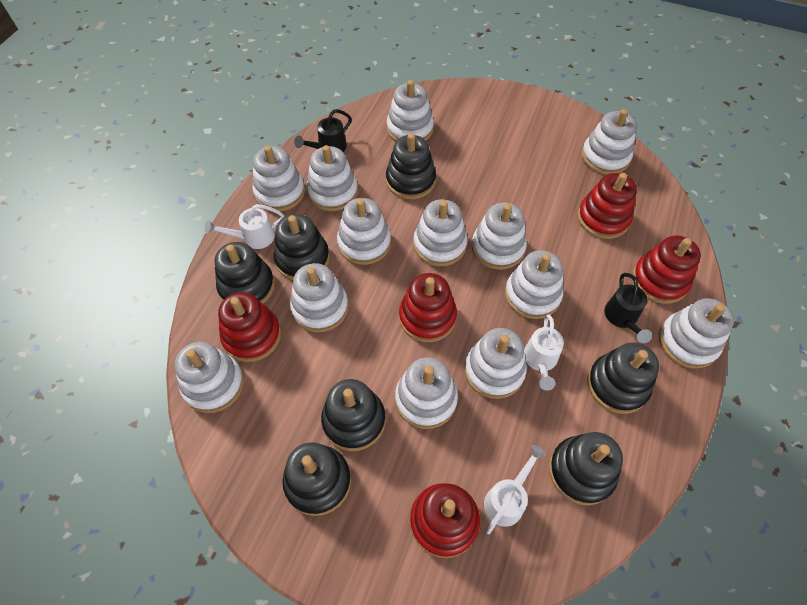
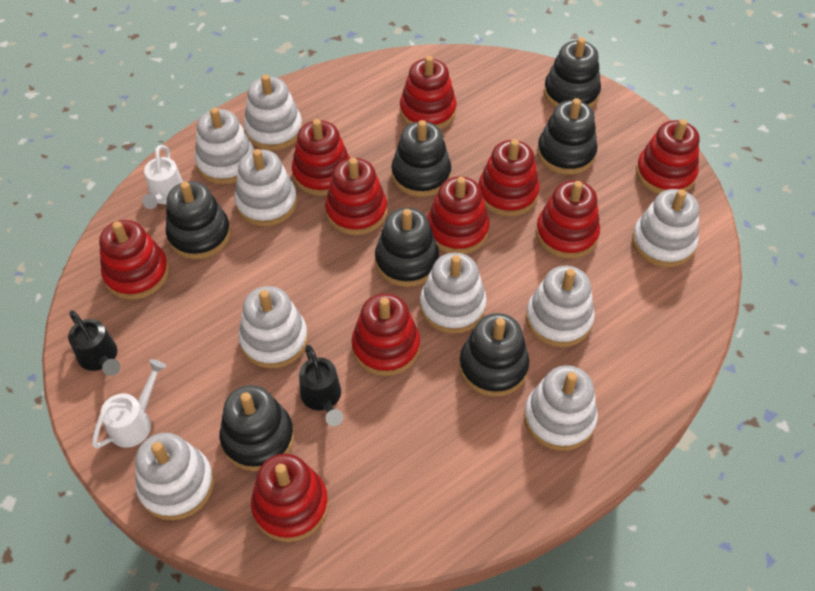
red stacking toy: 5 -> 10
white stacking toy: 13 -> 9
white watering can: 3 -> 2

